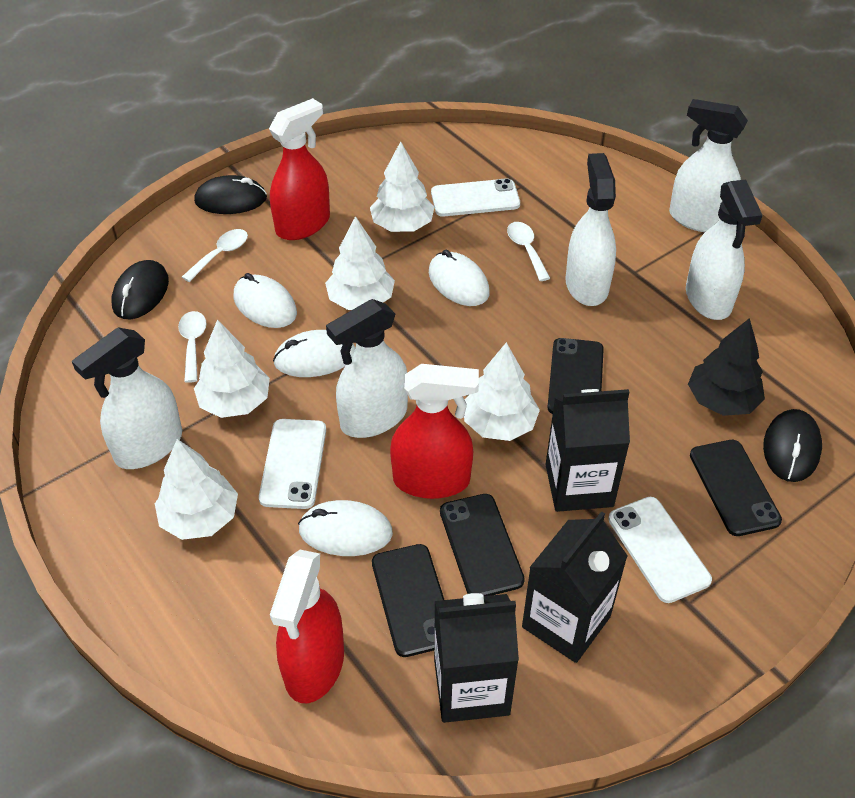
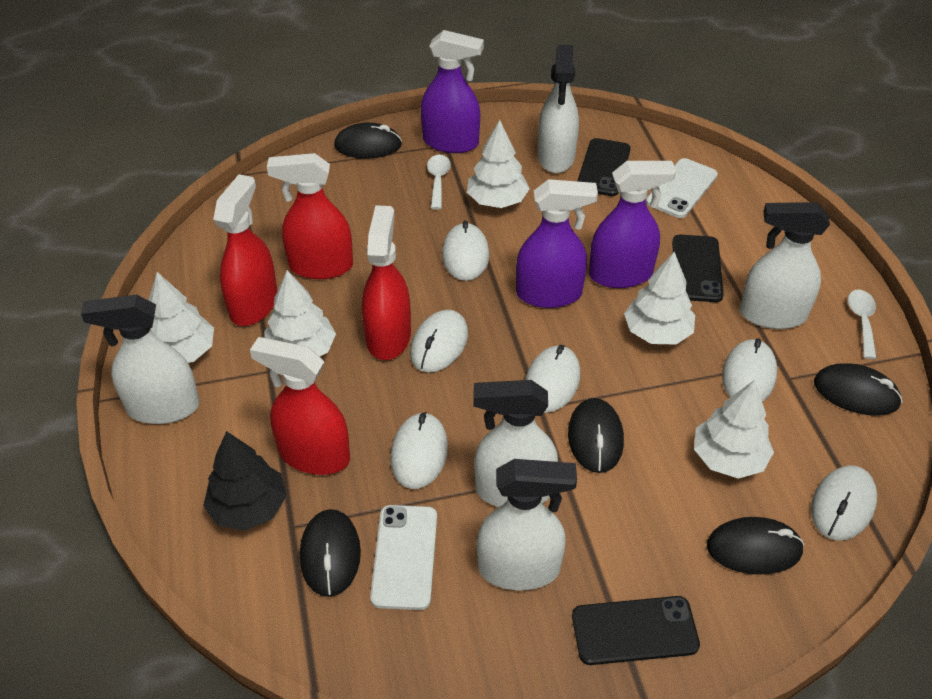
black carton: 3 -> 0
black mouse: 3 -> 5
black phone: 4 -> 3
purple spray bottle: 0 -> 3
red spray bottle: 3 -> 4
white mouse: 4 -> 6
white phone: 3 -> 2
white spoon: 3 -> 2

